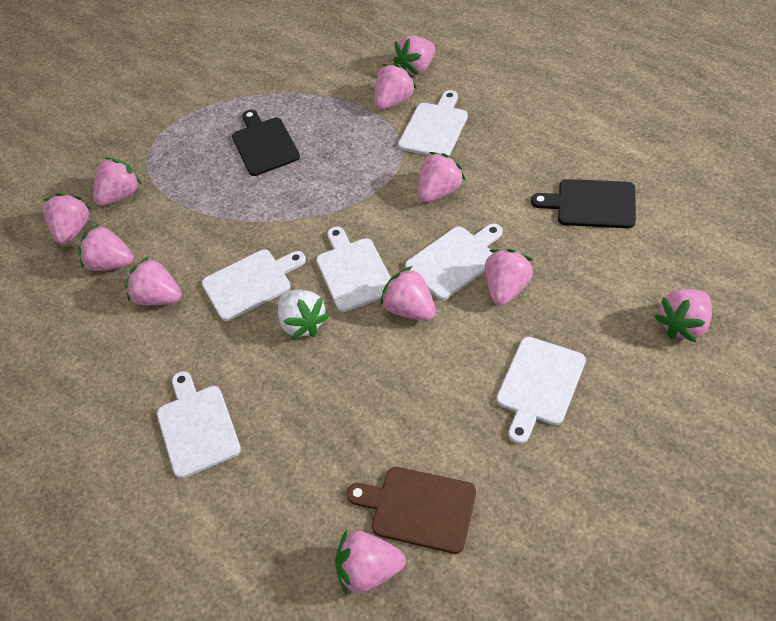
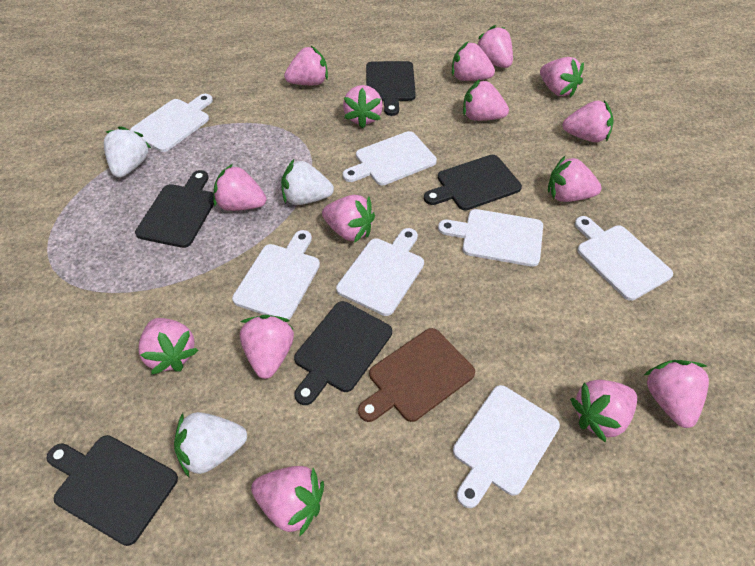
black cutting board: 2 -> 5
pink strawberry: 11 -> 15
white cutting board: 6 -> 7
white strawberry: 1 -> 3

